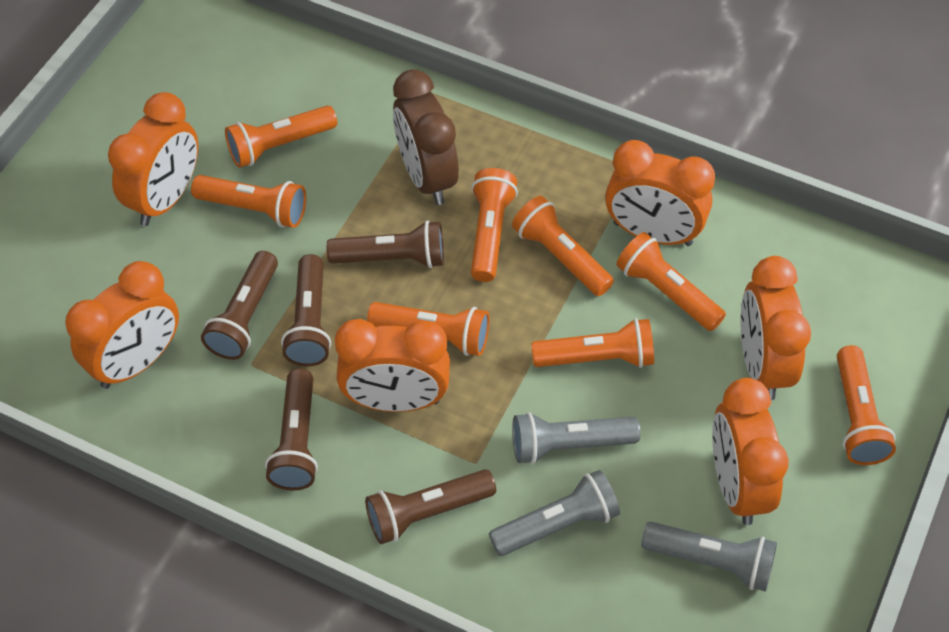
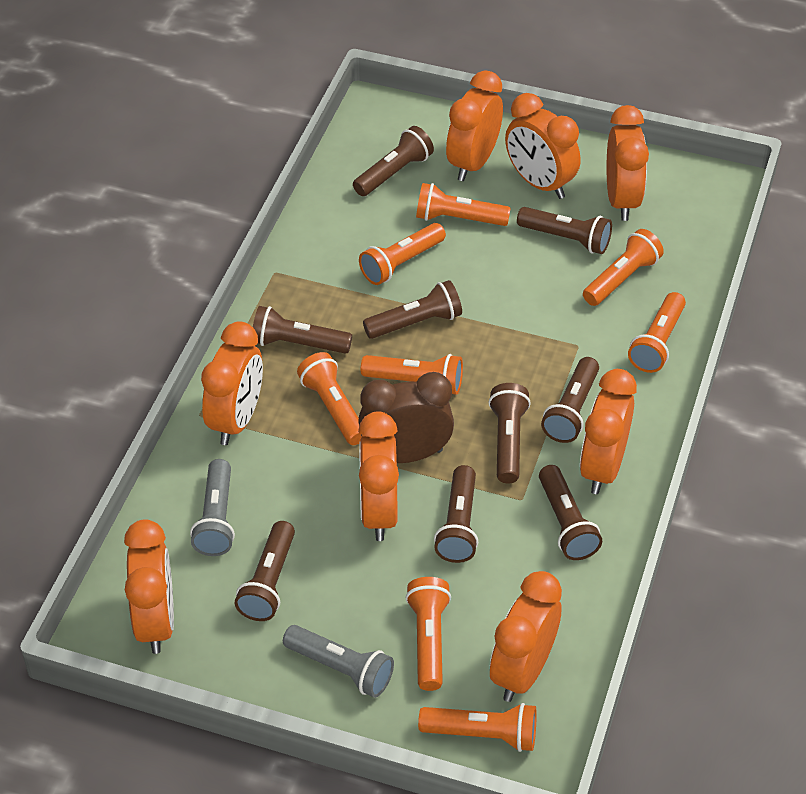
brown flashlight: 5 -> 9
grey flashlight: 3 -> 2
orange clock: 6 -> 8

